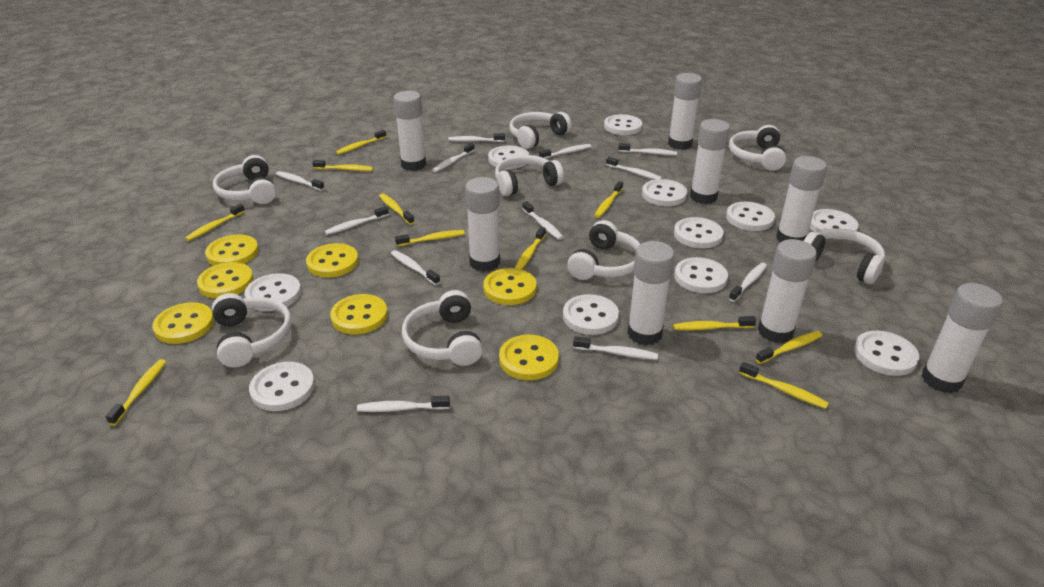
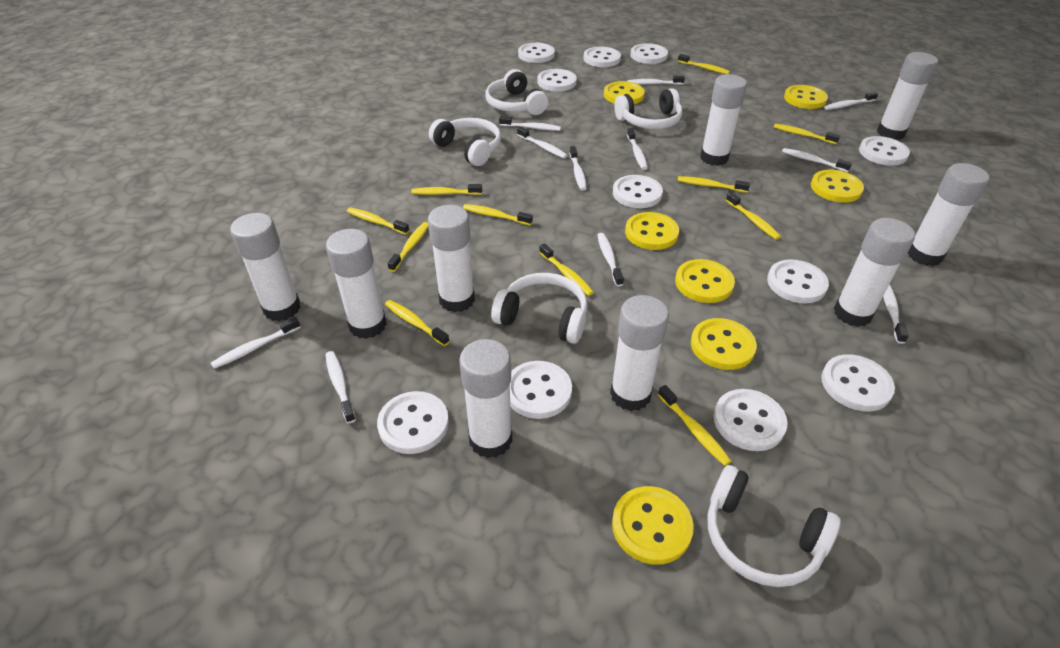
white glue stick: 8 -> 9
white headphones: 8 -> 5
white toothbrush: 12 -> 11

